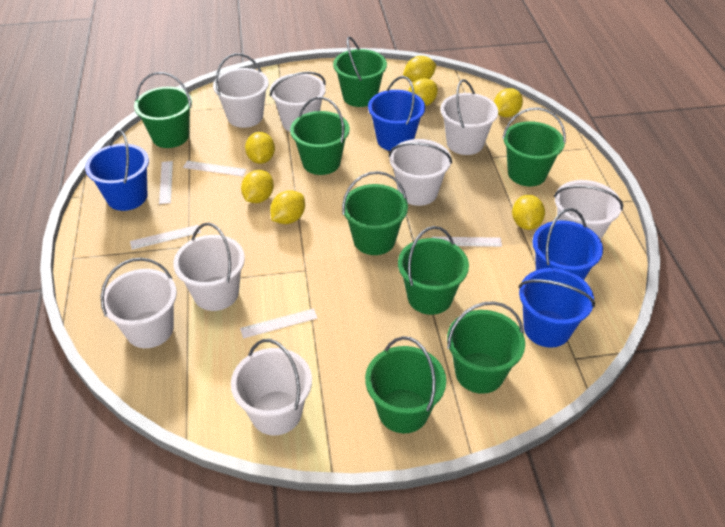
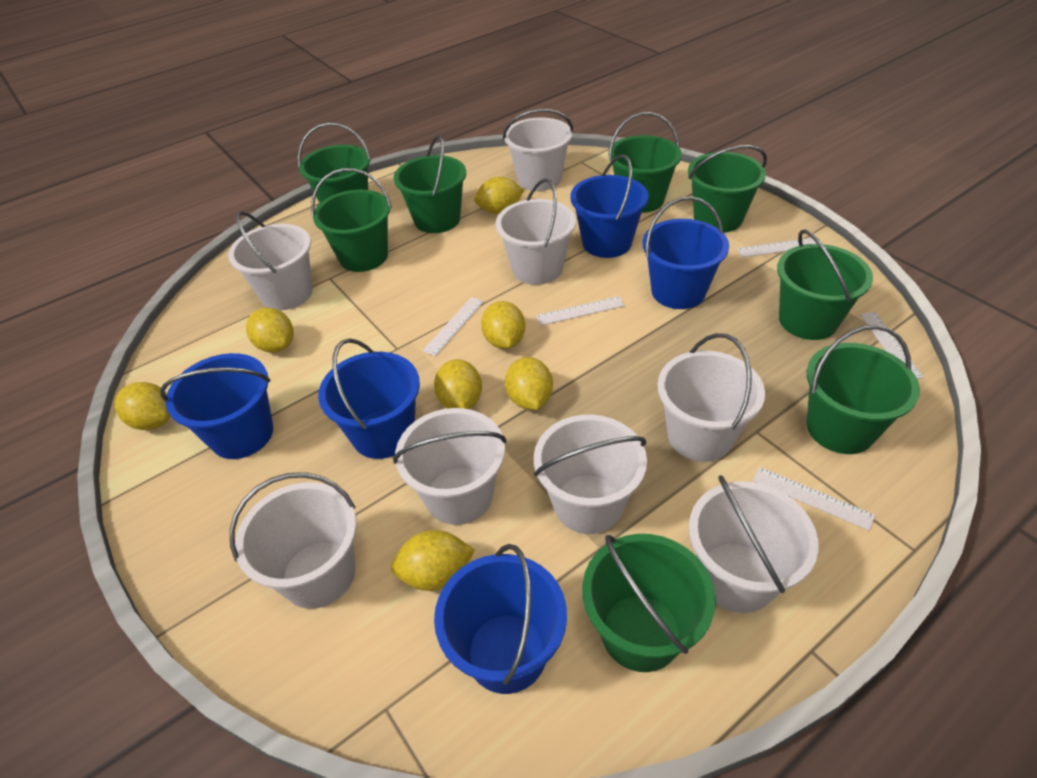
blue bucket: 4 -> 5

